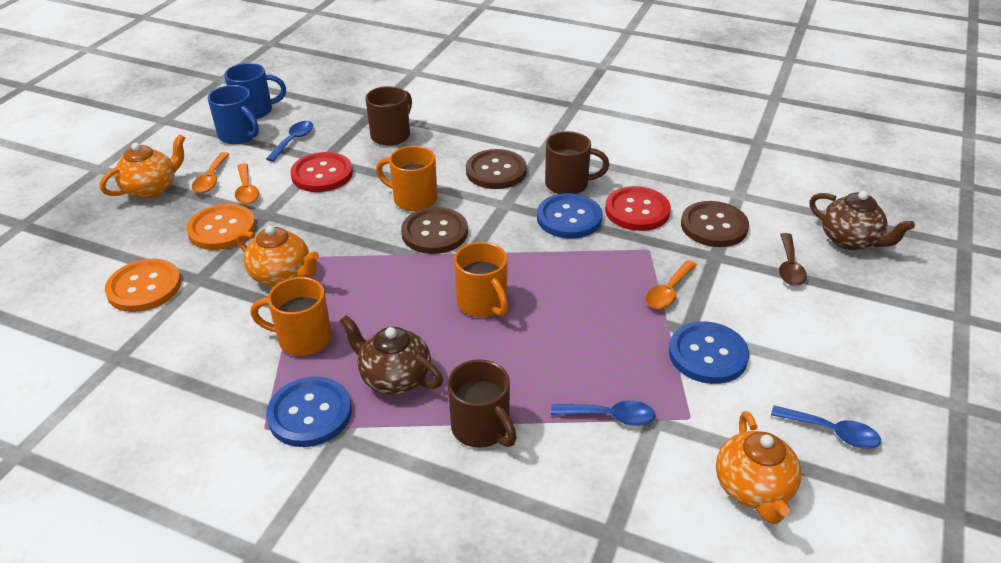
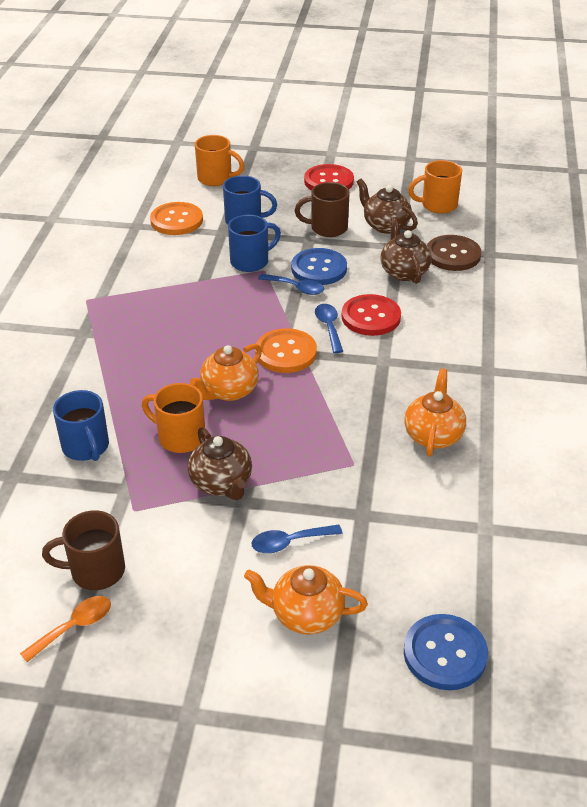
blue button: 3 -> 2
blue mug: 2 -> 3
brown button: 3 -> 1
brown mug: 3 -> 2
brown spoon: 1 -> 0
brown teapot: 2 -> 3
orange spoon: 3 -> 1

